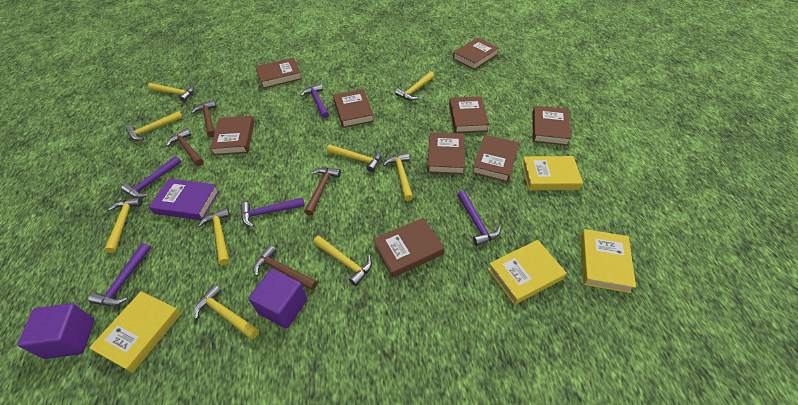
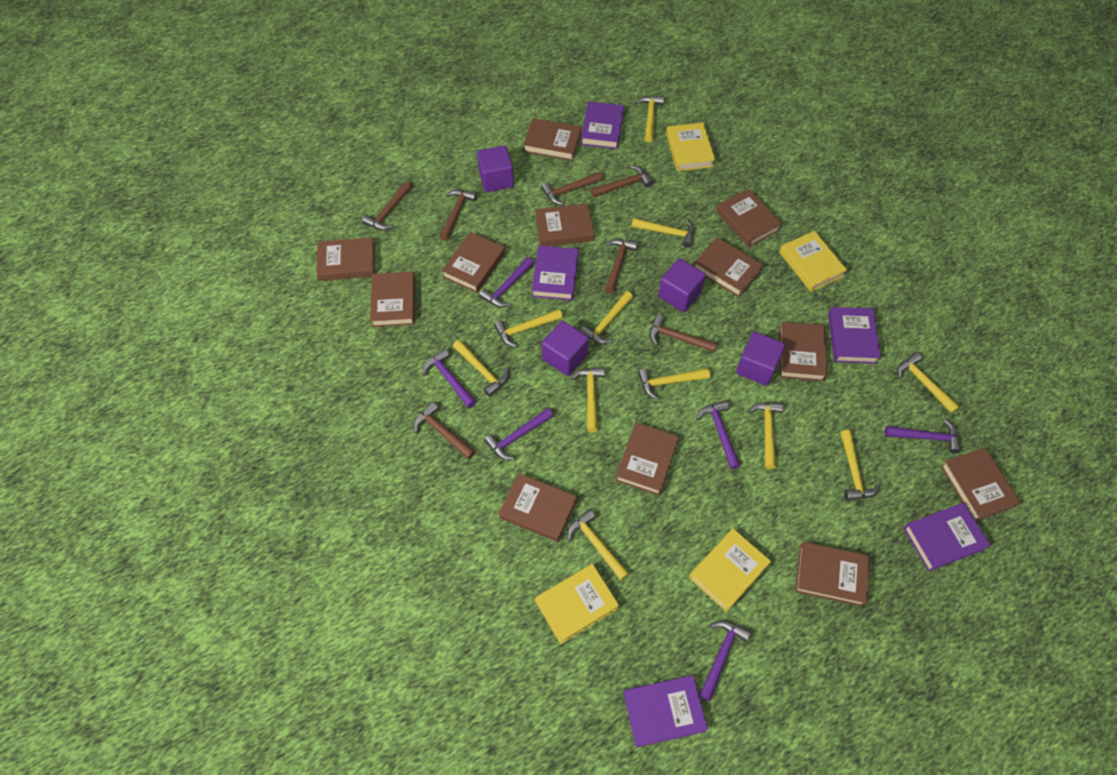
brown book: 9 -> 12
brown hammer: 4 -> 7
purple book: 1 -> 5
purple cube: 2 -> 4
purple hammer: 5 -> 6
yellow hammer: 9 -> 11

